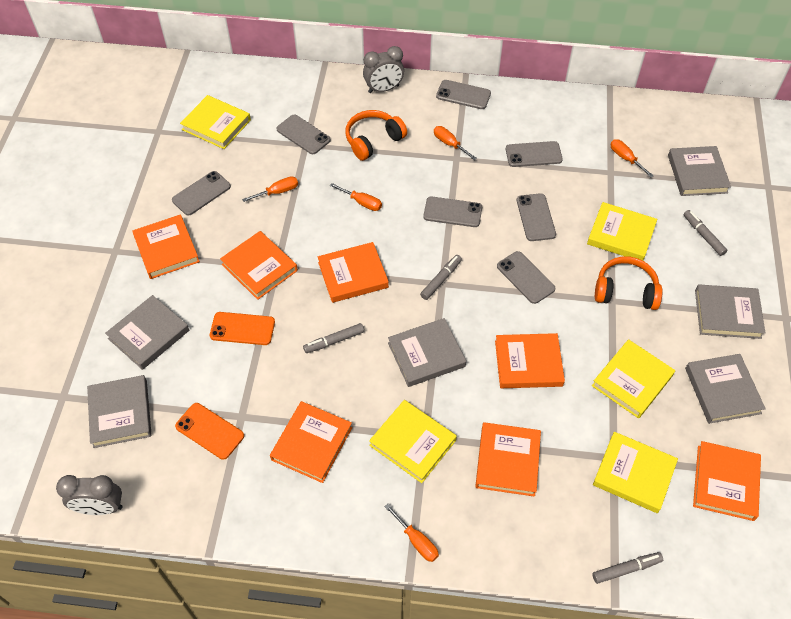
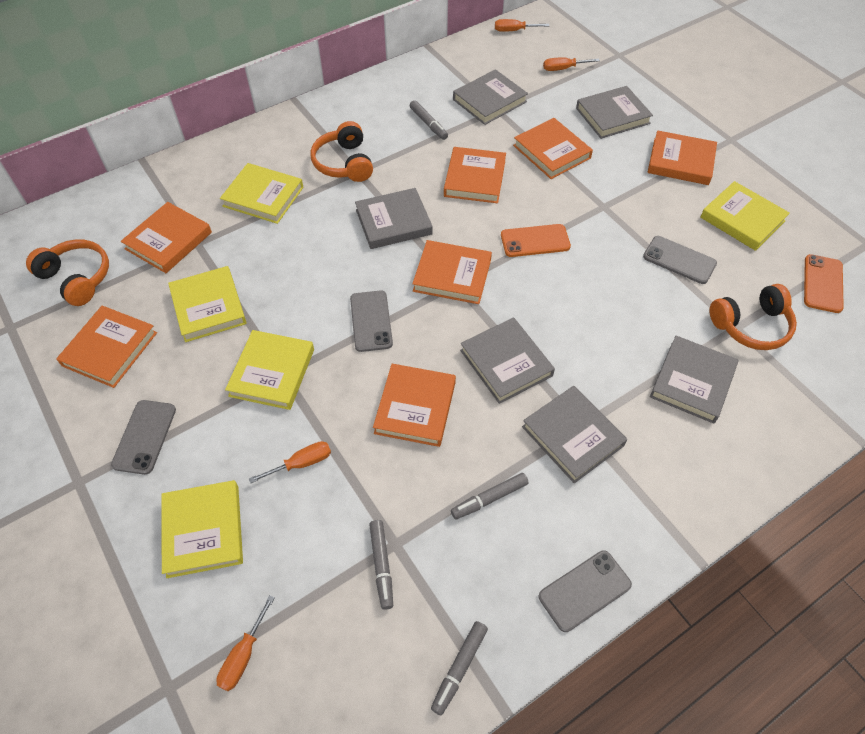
grey clock: 2 -> 0
grey phone: 7 -> 4
orange headphones: 2 -> 3
orange screwdriver: 5 -> 4

